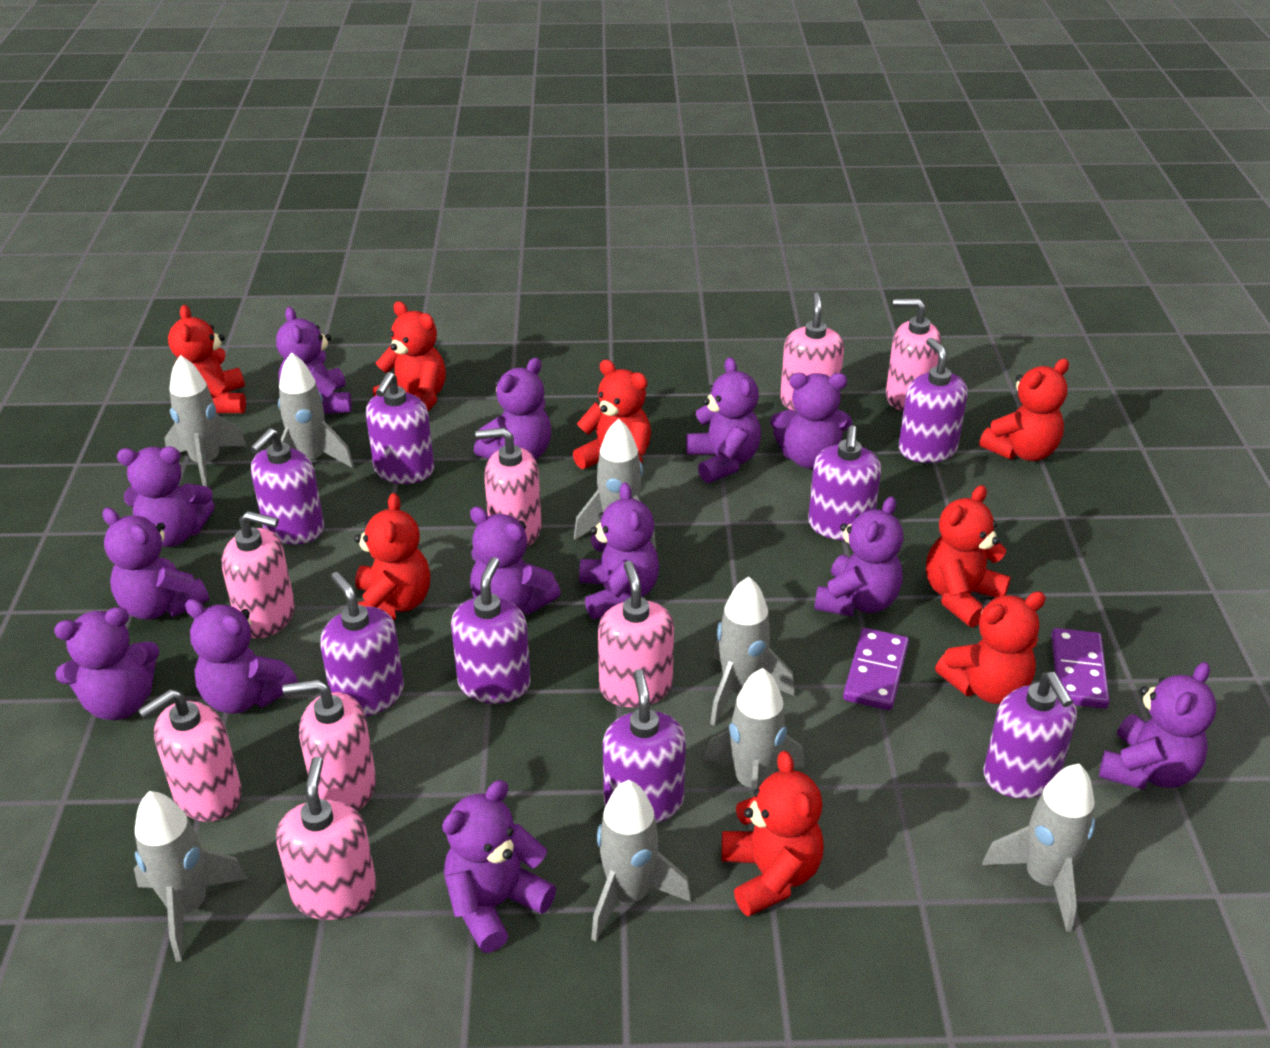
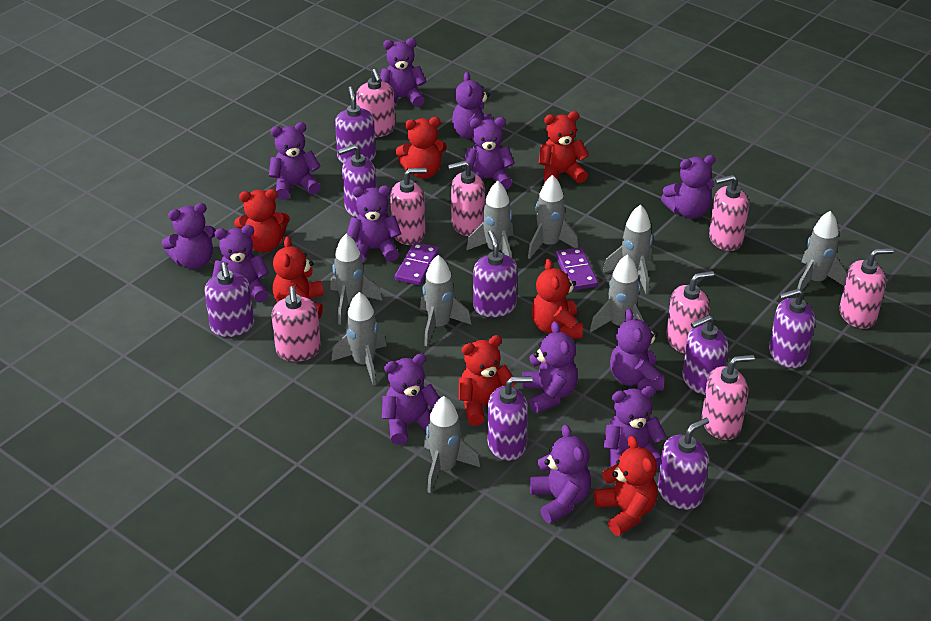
grey rocket: 8 -> 9
red teddy bear: 8 -> 7

